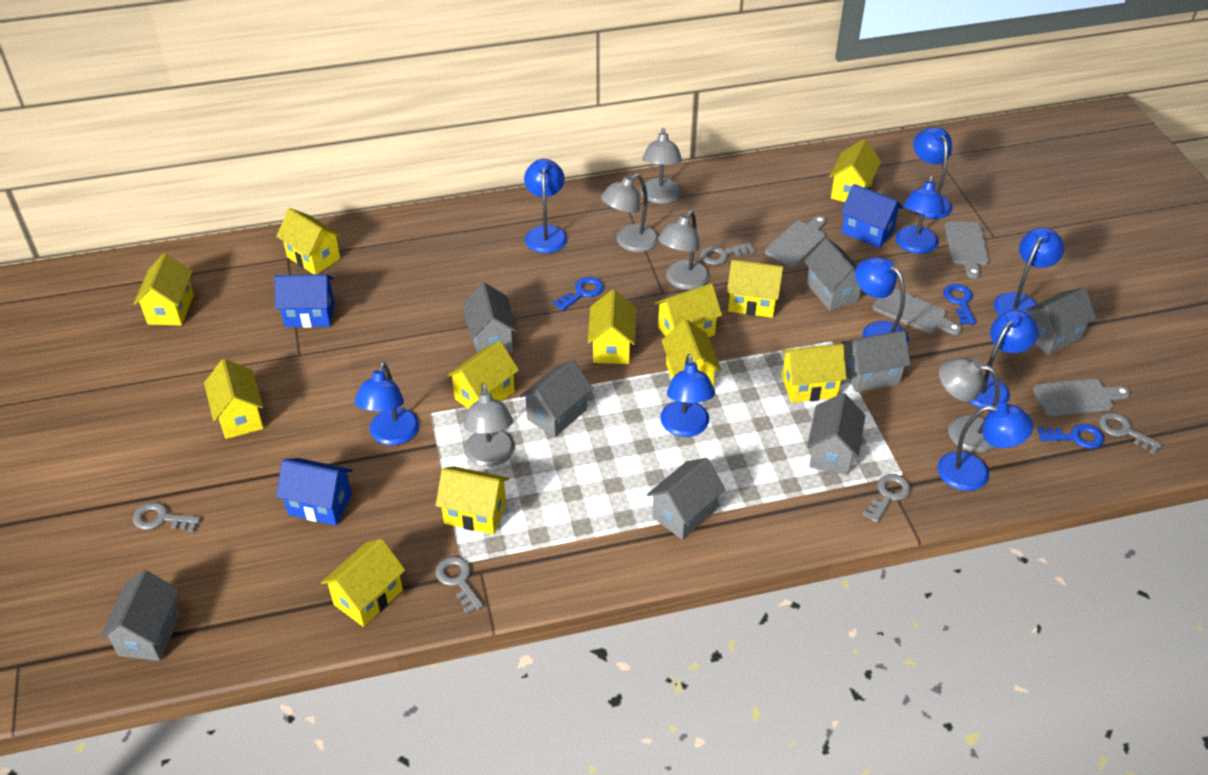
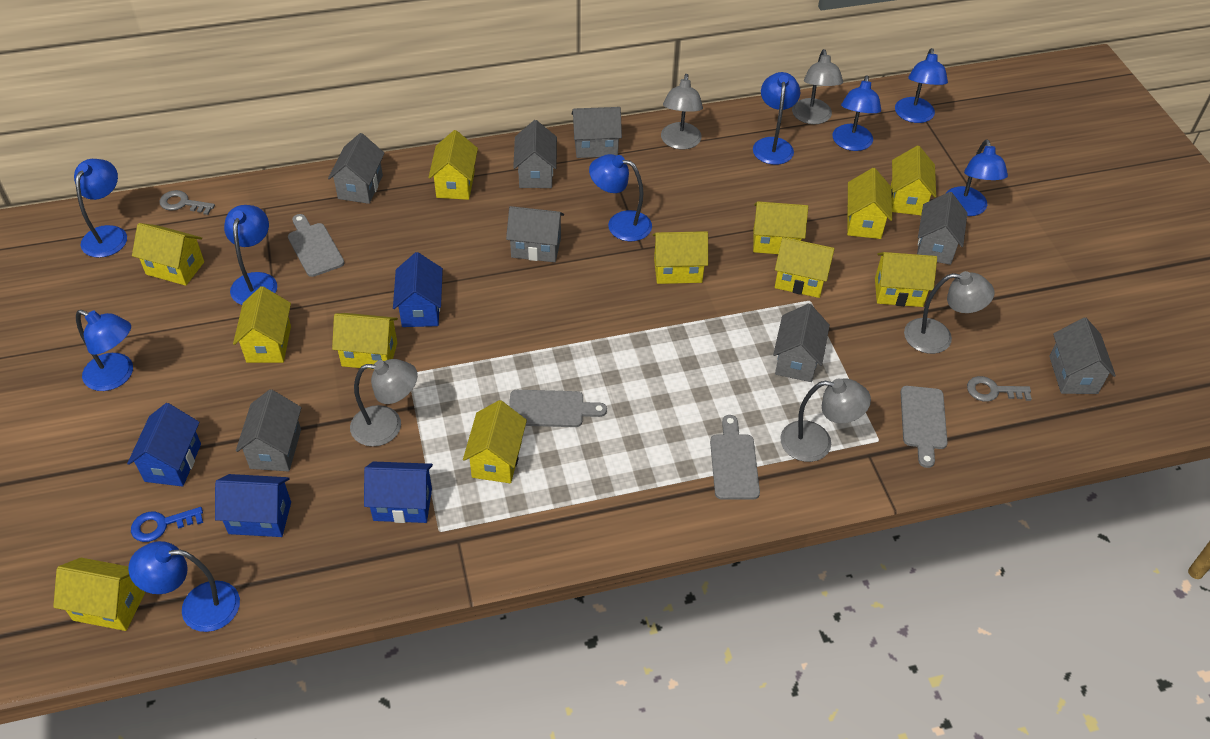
blue house: 3 -> 4
blue key: 3 -> 1
grey key: 5 -> 2

